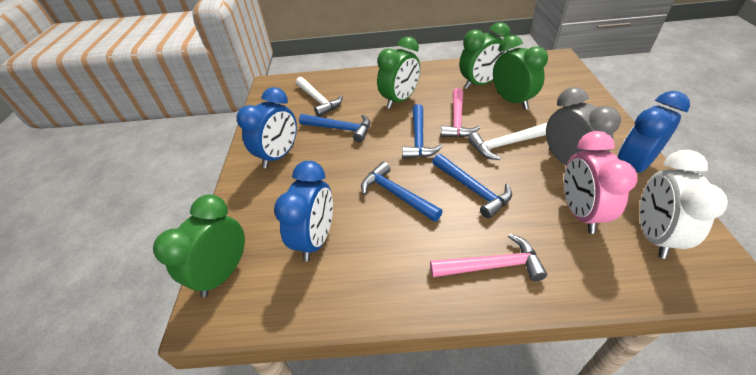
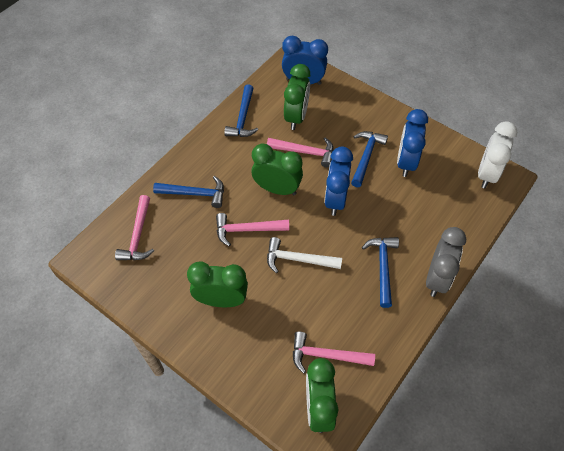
pink clock: 1 -> 0
pink hammer: 2 -> 4
white hammer: 2 -> 1

